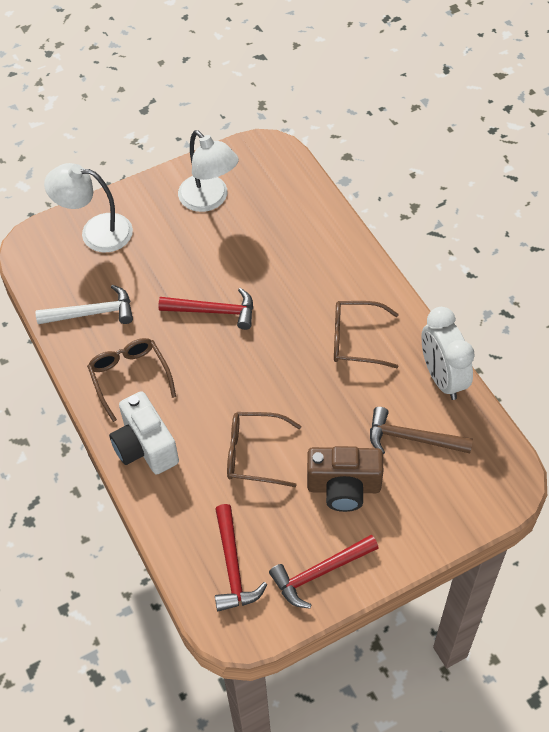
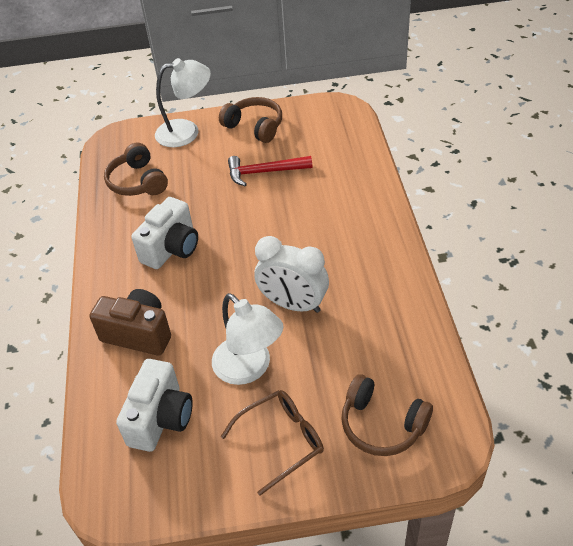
brown glasses: 3 -> 1
brown hammer: 1 -> 0
brown headphones: 0 -> 3
red hammer: 3 -> 1
white camera: 1 -> 2
white hammer: 1 -> 0

